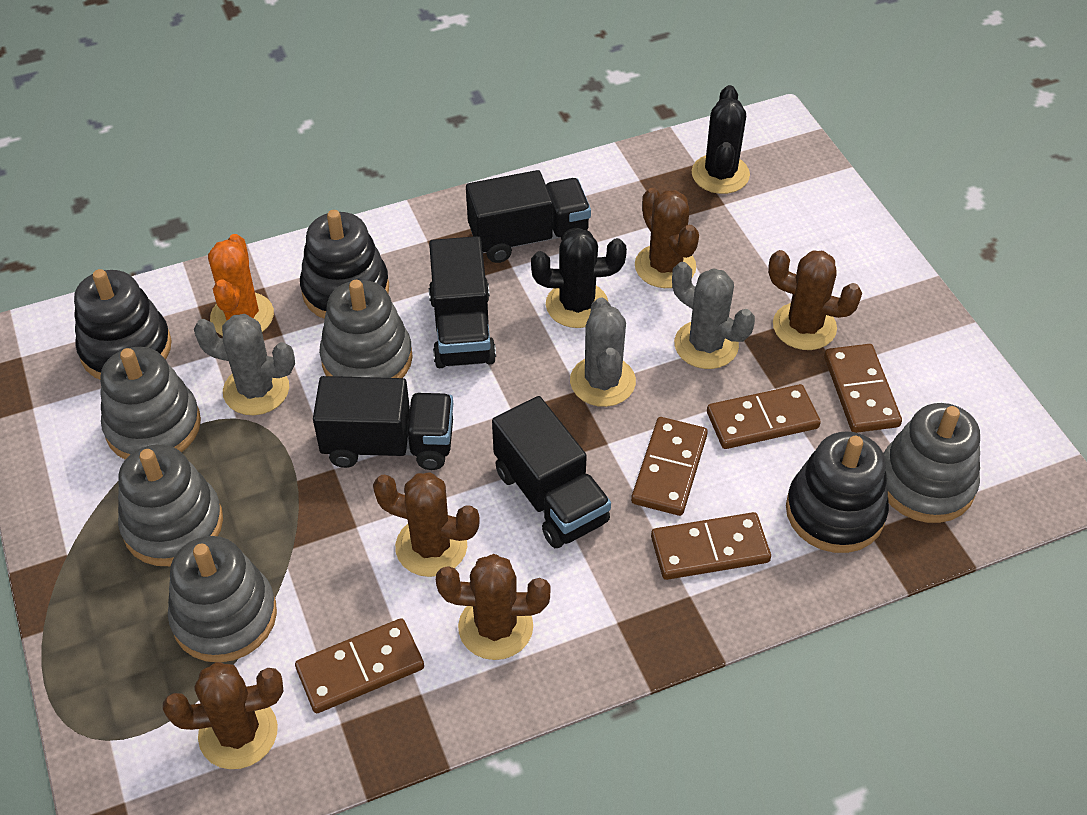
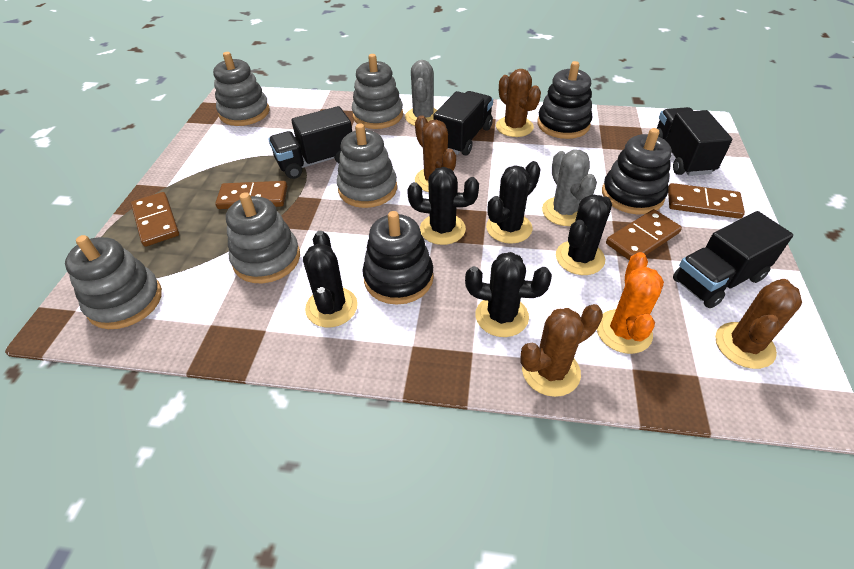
black cactus: 2 -> 5
brown cactus: 5 -> 4
brown domino: 5 -> 4
grey cactus: 3 -> 2

